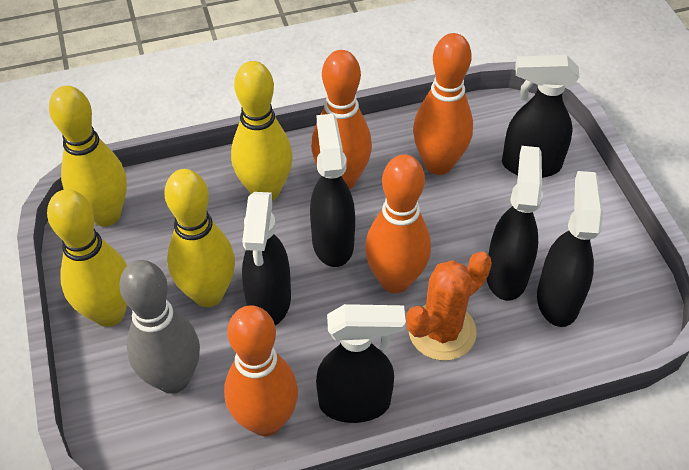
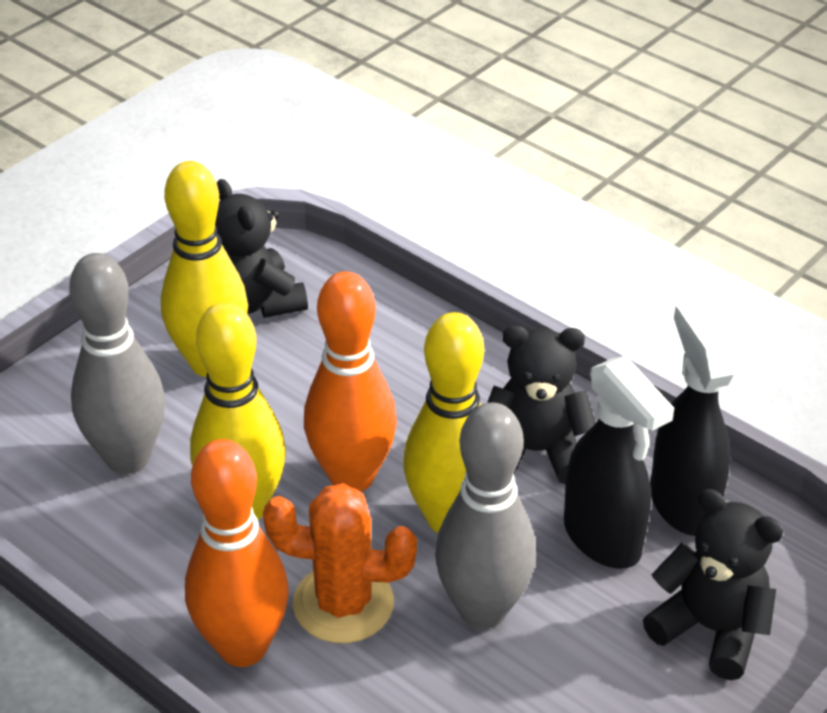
black spray bottle: 6 -> 2
black teddy bear: 0 -> 3
grey bowling pin: 1 -> 2
orange bowling pin: 4 -> 2
yellow bowling pin: 4 -> 3

